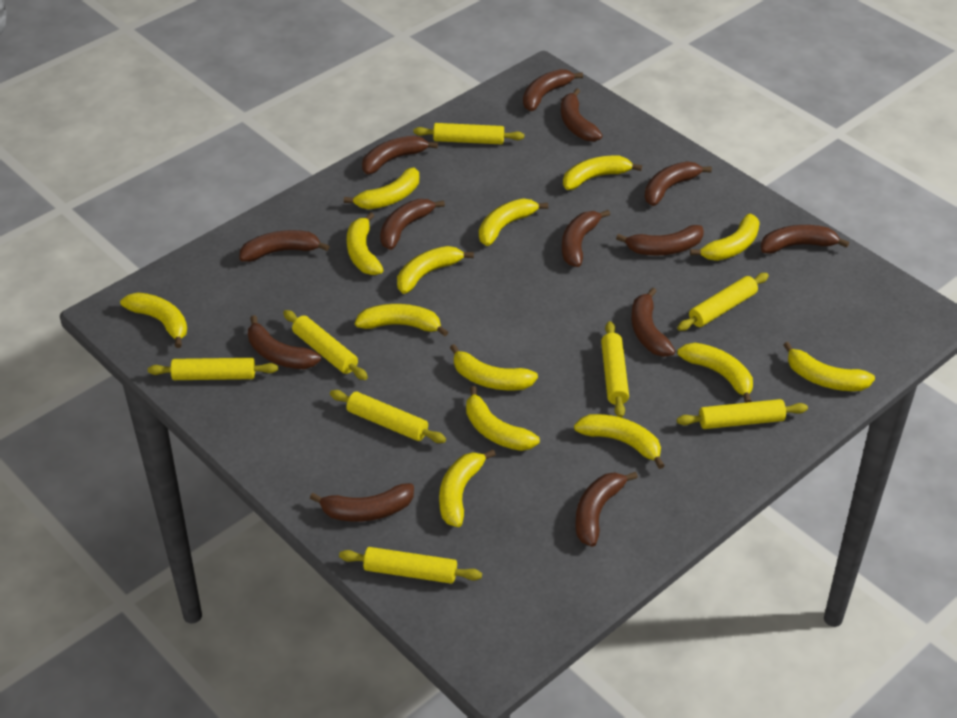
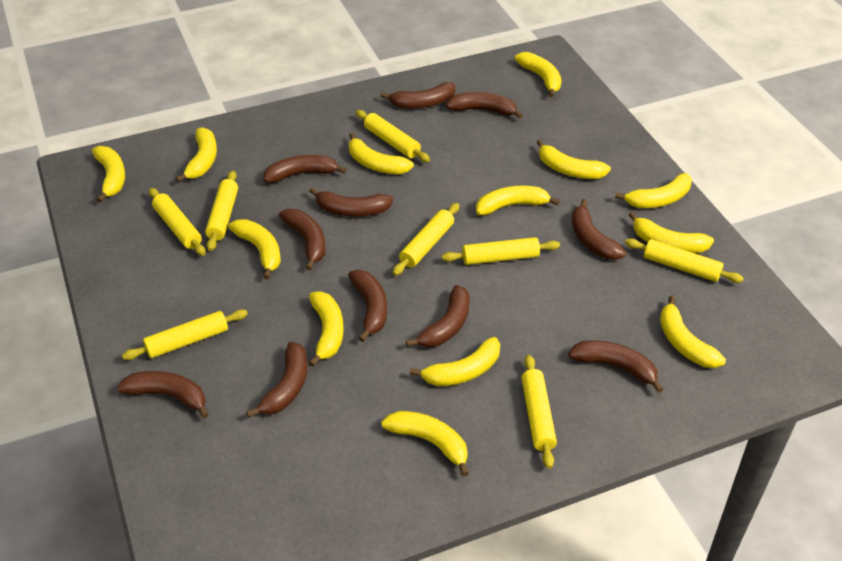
brown banana: 13 -> 11
yellow banana: 14 -> 13

